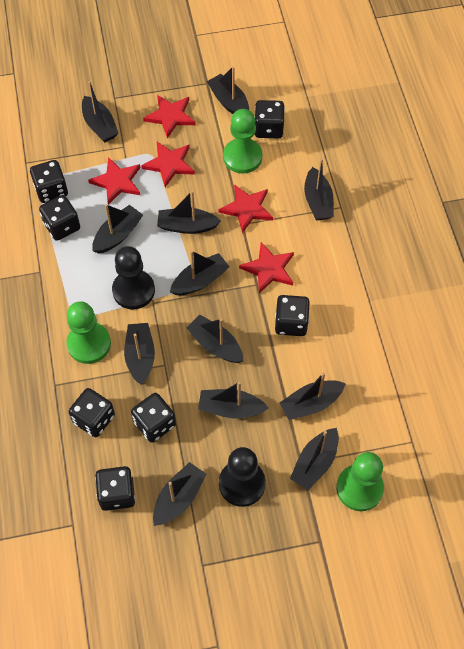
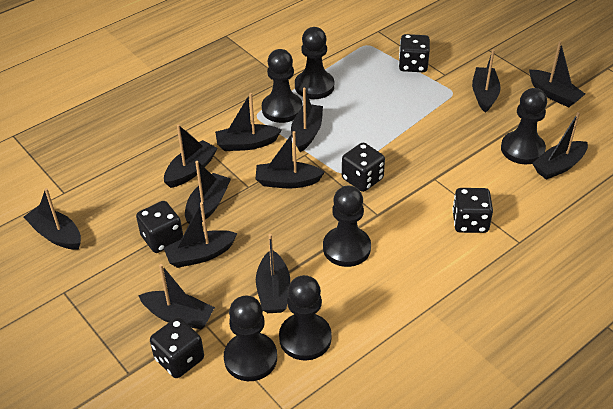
black dice: 7 -> 5
black pawn: 2 -> 6
green pawn: 3 -> 0
red star: 5 -> 0

